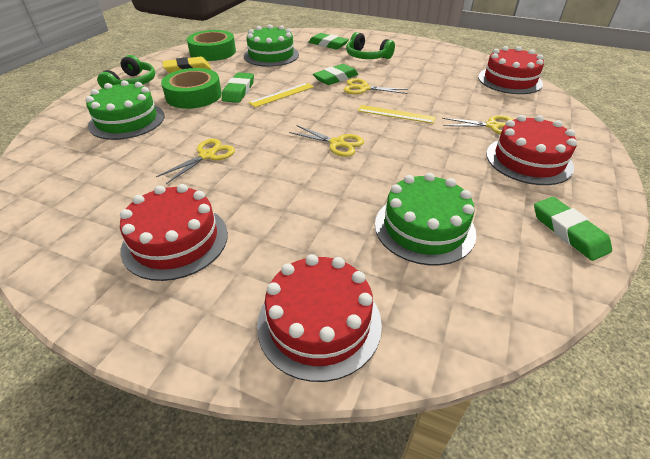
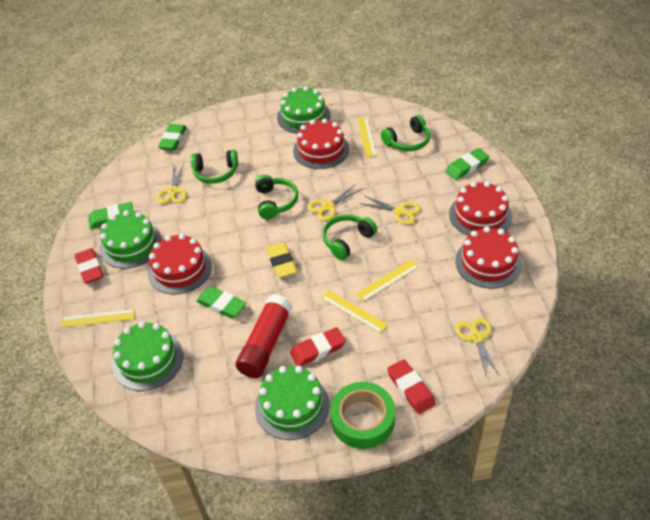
green cake: 3 -> 4
green headphones: 2 -> 4
green tape: 2 -> 1
red eraser: 0 -> 3
red glue stick: 0 -> 1
yellow ruler: 2 -> 4

